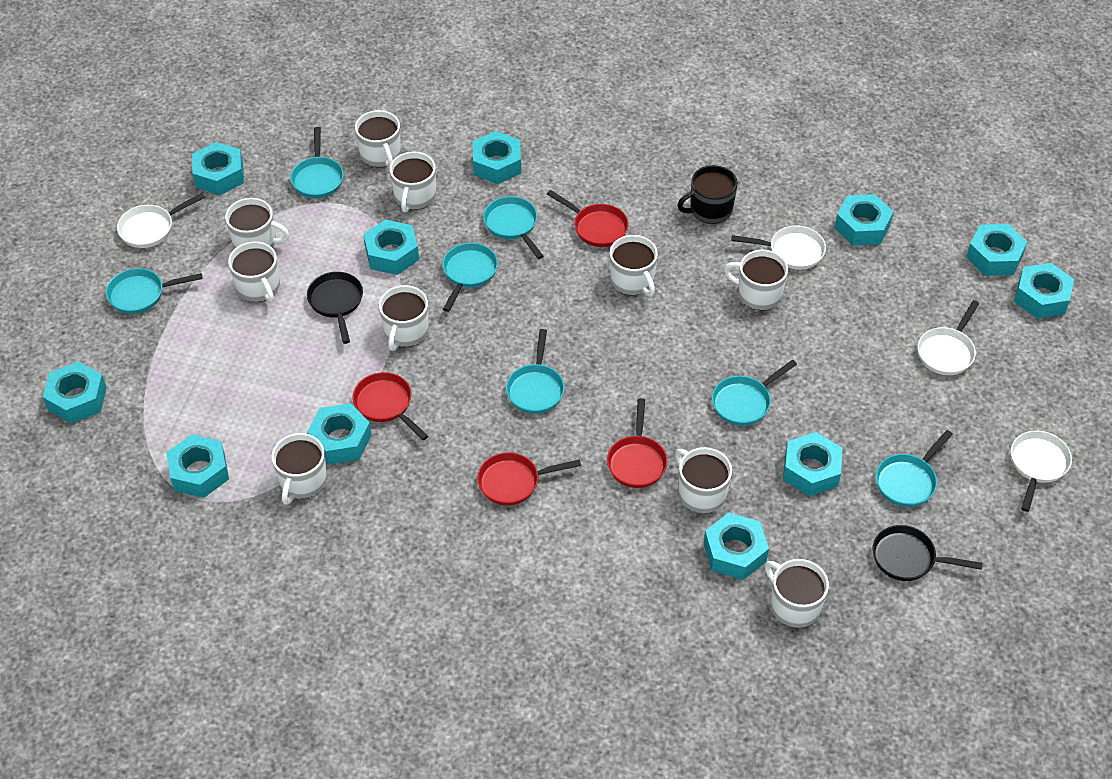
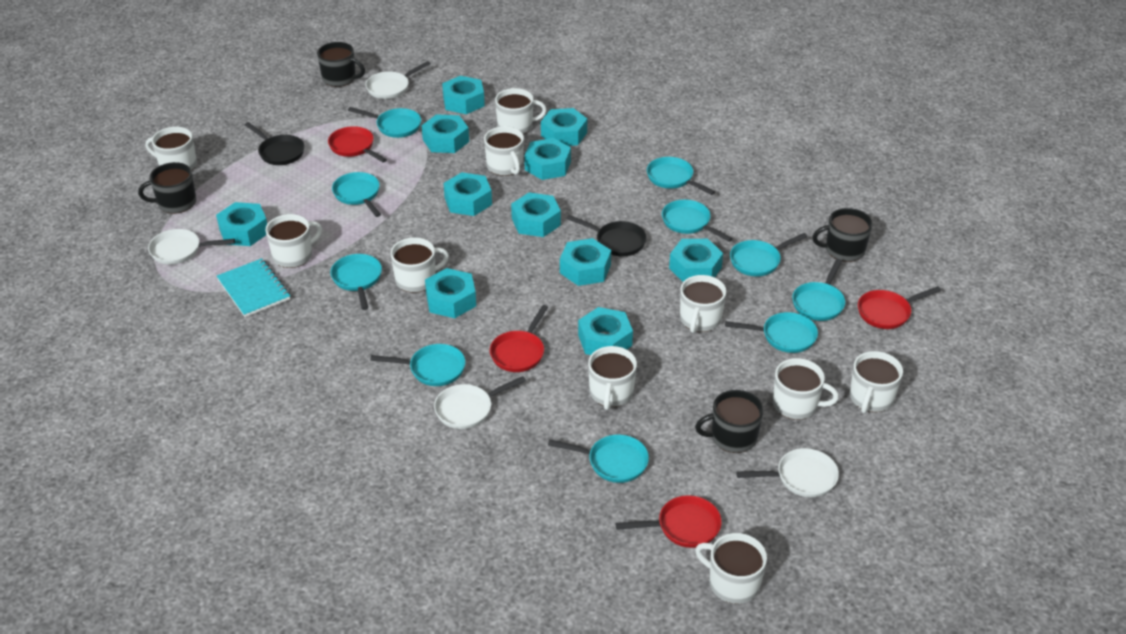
black mug: 1 -> 4
turquoise notebook: 0 -> 1
turquoise pan: 7 -> 10

